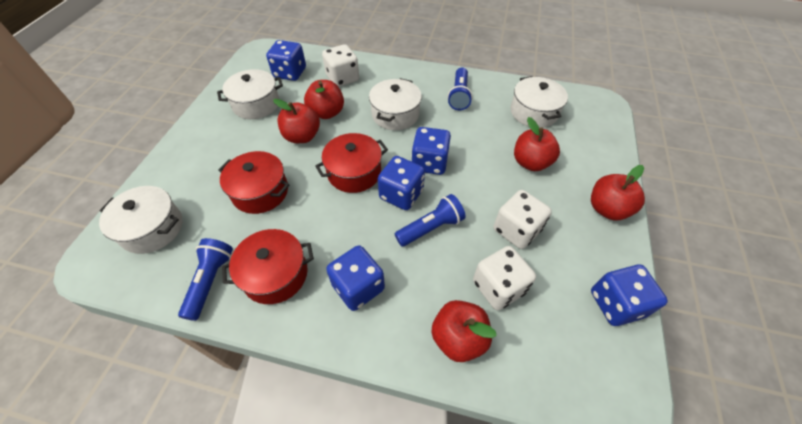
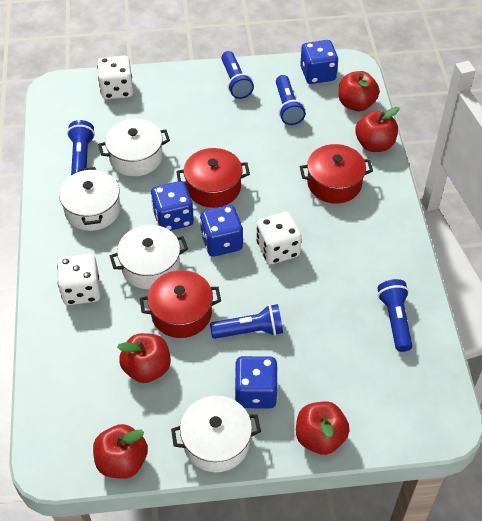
blue dice: 5 -> 4
blue flashlight: 3 -> 5

